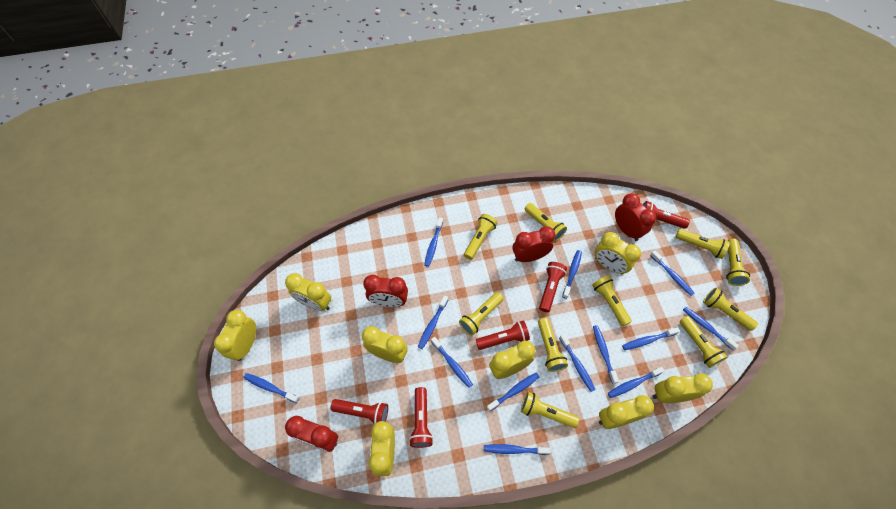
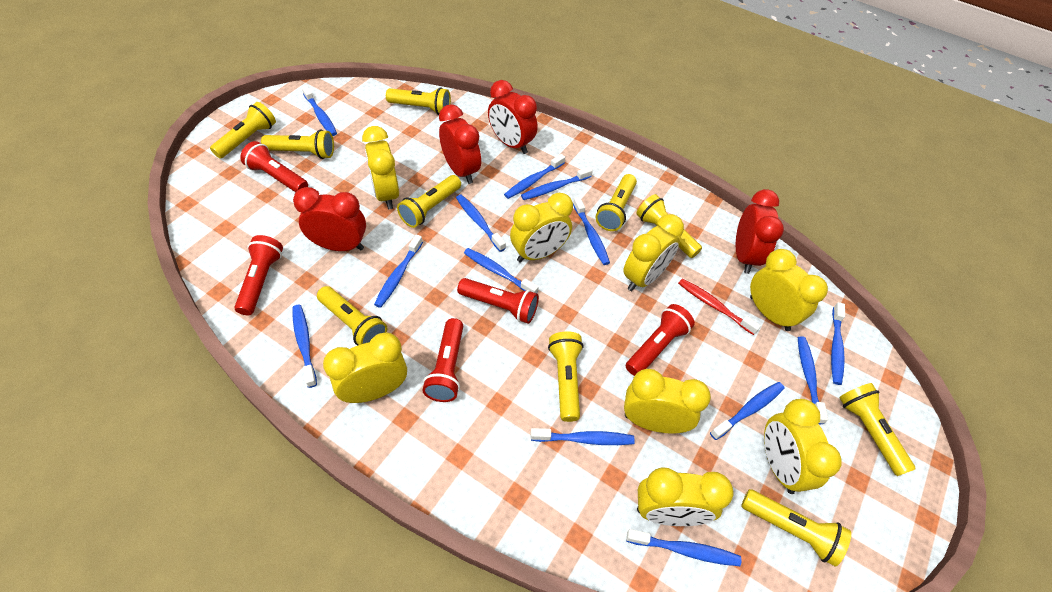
red toothbrush: 0 -> 1

